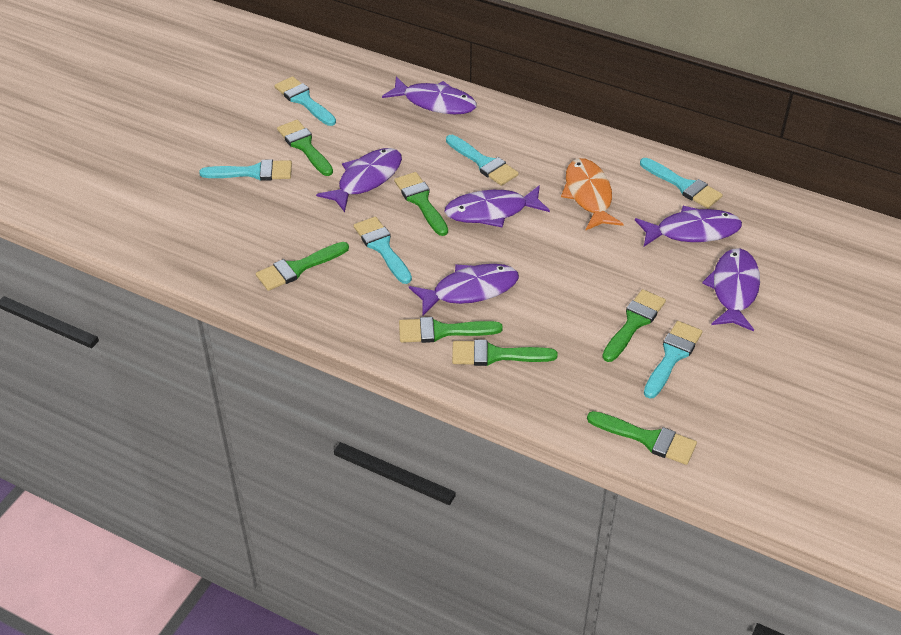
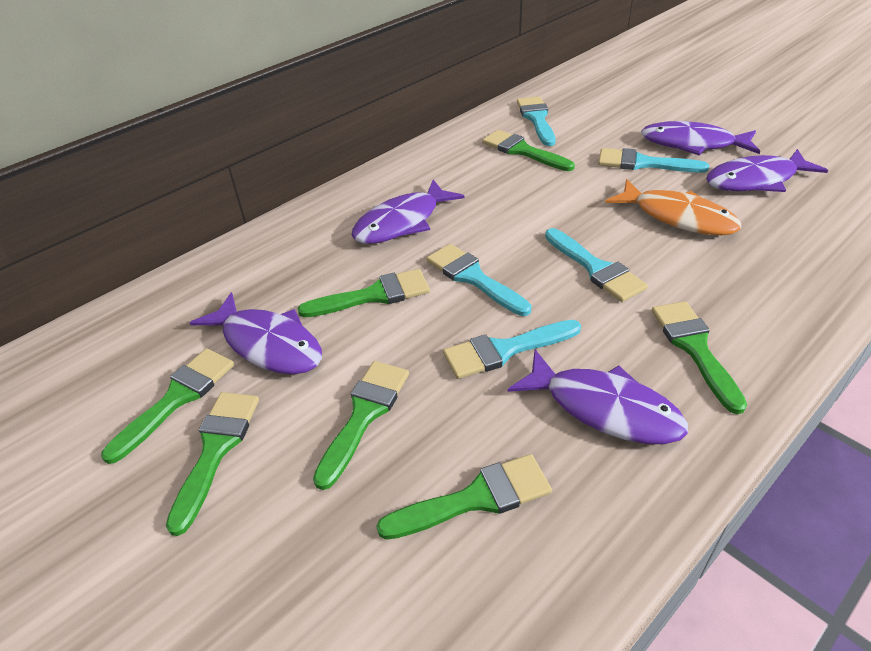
purple fish: 6 -> 5
turquoise brush: 6 -> 5

